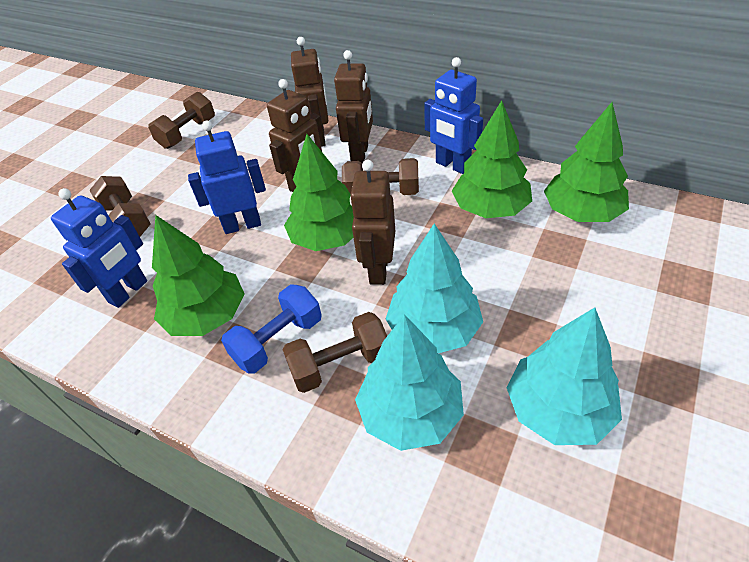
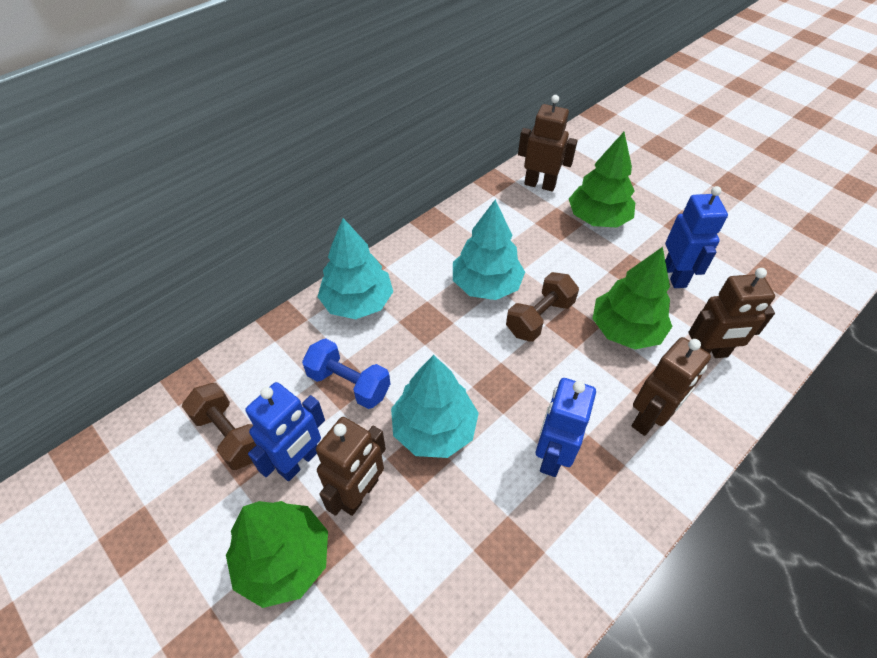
brown dumbbell: 4 -> 2
green tree: 4 -> 3

